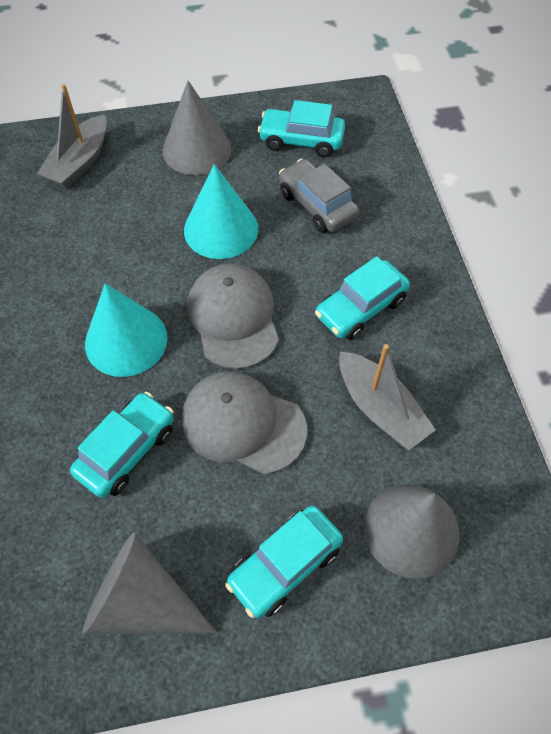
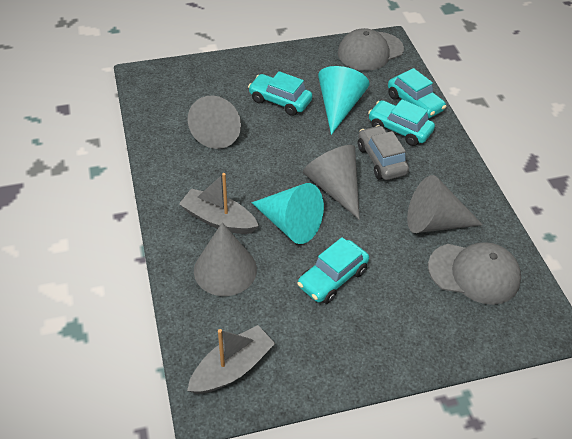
grey cone: 3 -> 4

